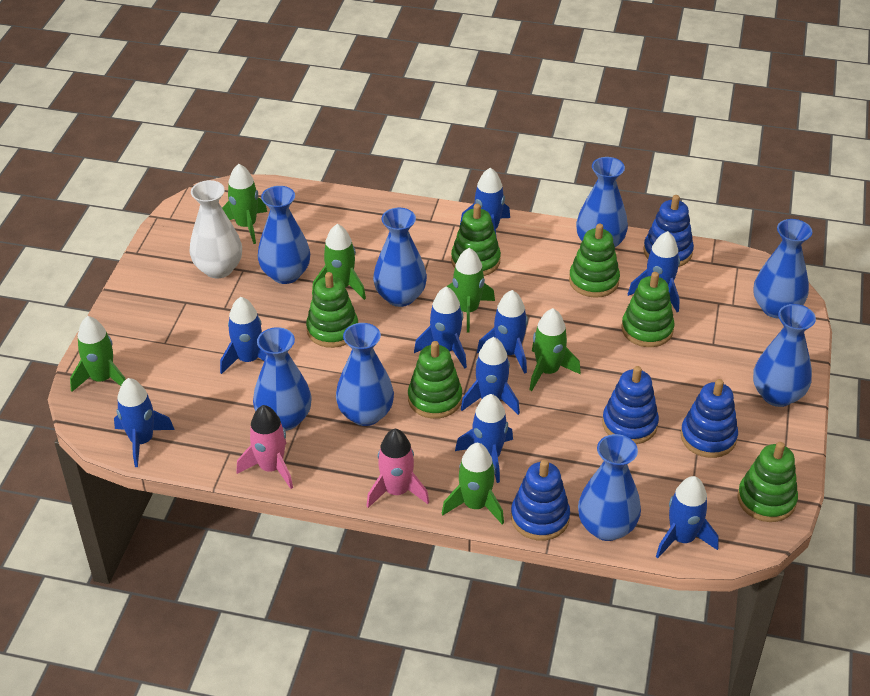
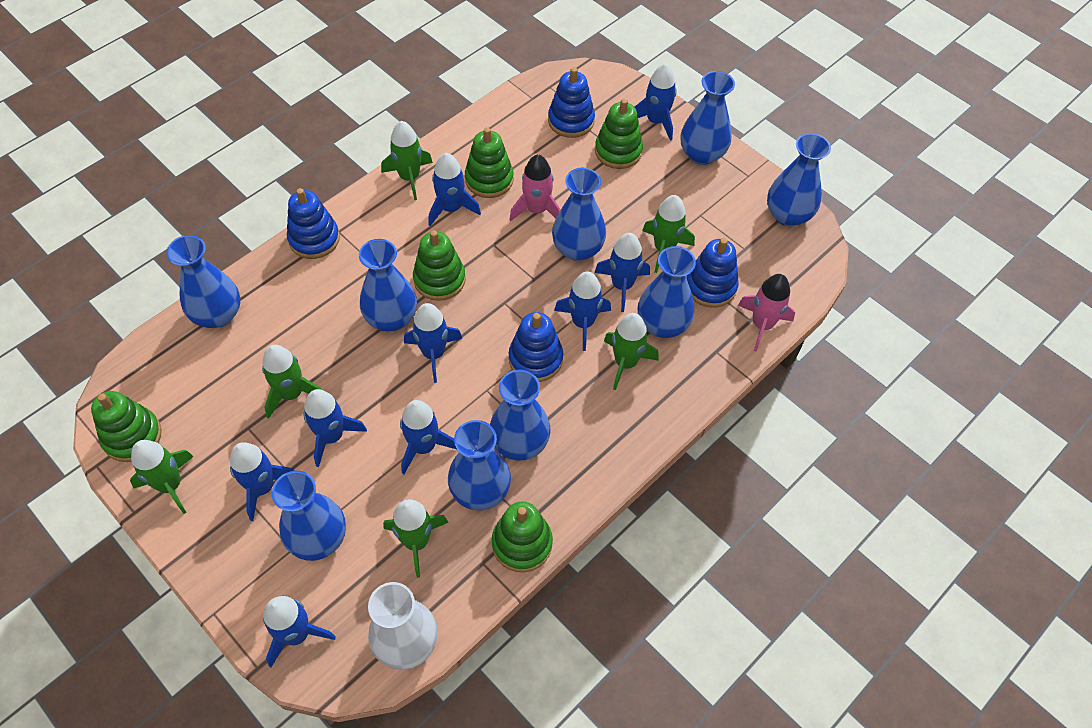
blue vase: 8 -> 9
green stacking toy: 6 -> 5

